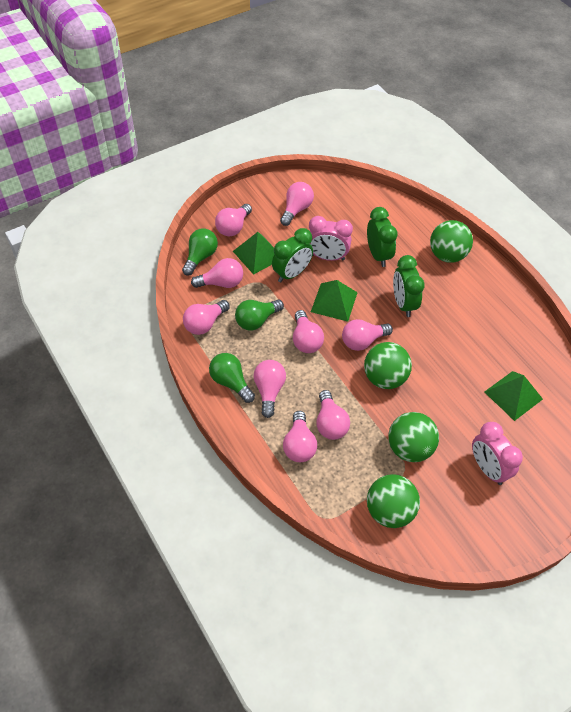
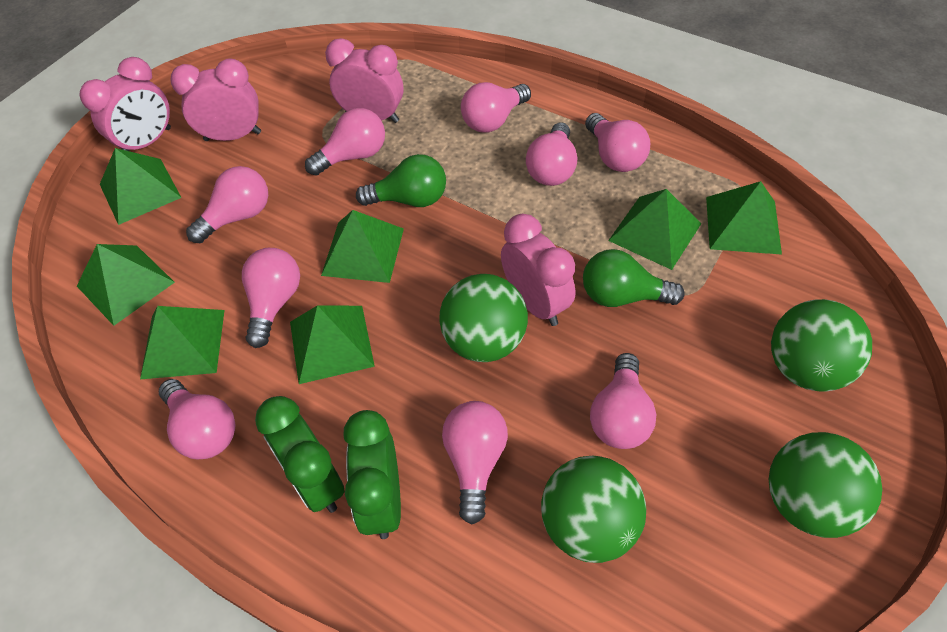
green clock: 3 -> 2
green light bulb: 3 -> 2
green pyramid: 3 -> 7
pink clock: 2 -> 4

